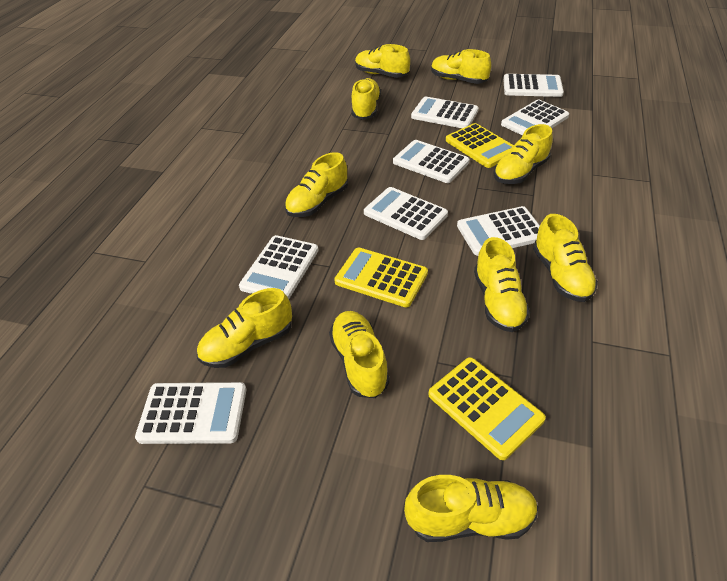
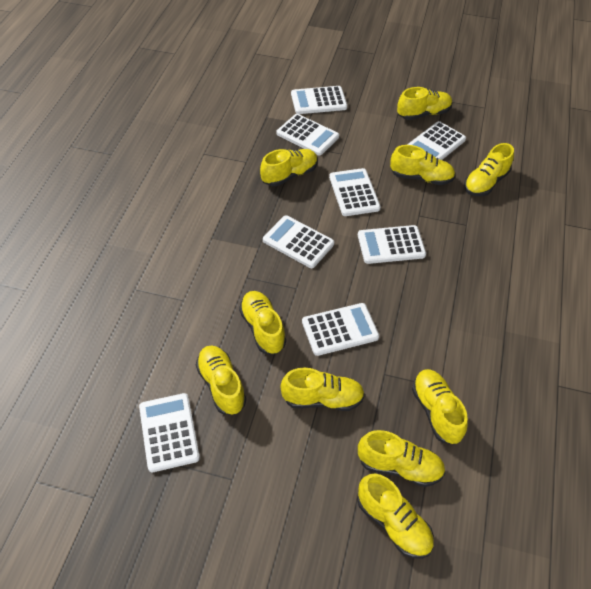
yellow calculator: 3 -> 0

